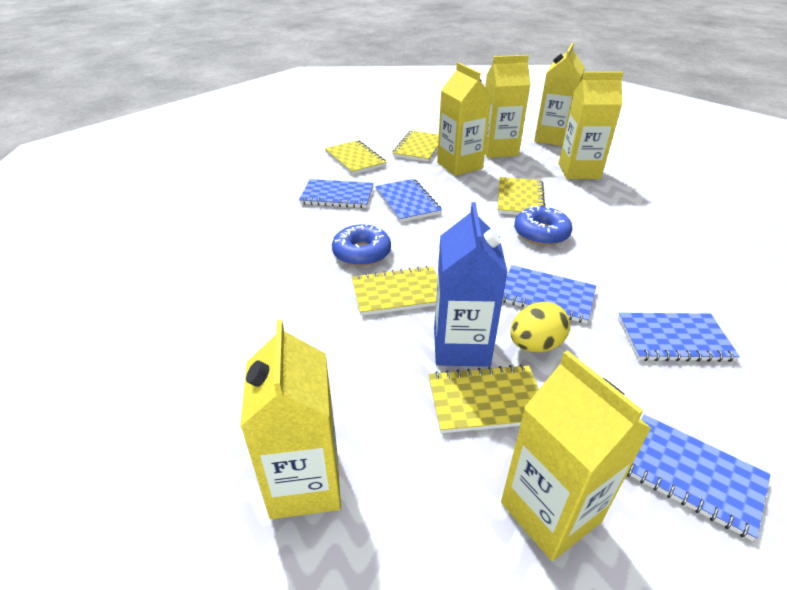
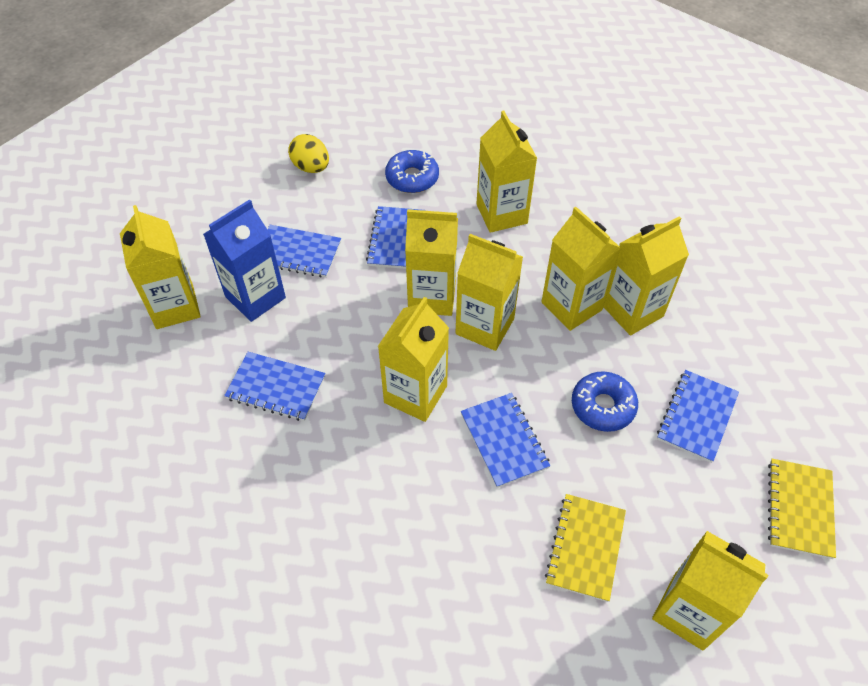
yellow carton: 6 -> 8
yellow notebook: 5 -> 2

